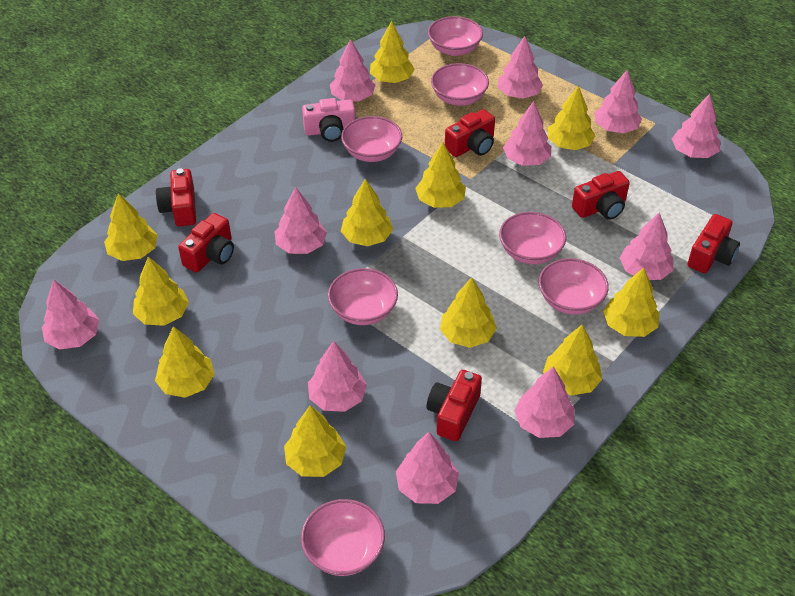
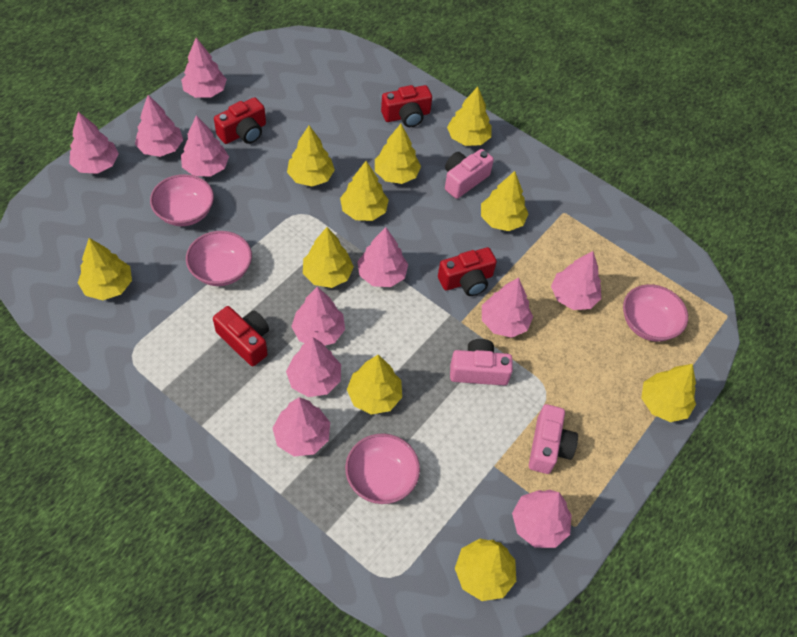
pink bowl: 7 -> 4
pink camera: 1 -> 3
red camera: 6 -> 4
yellow tree: 11 -> 10

